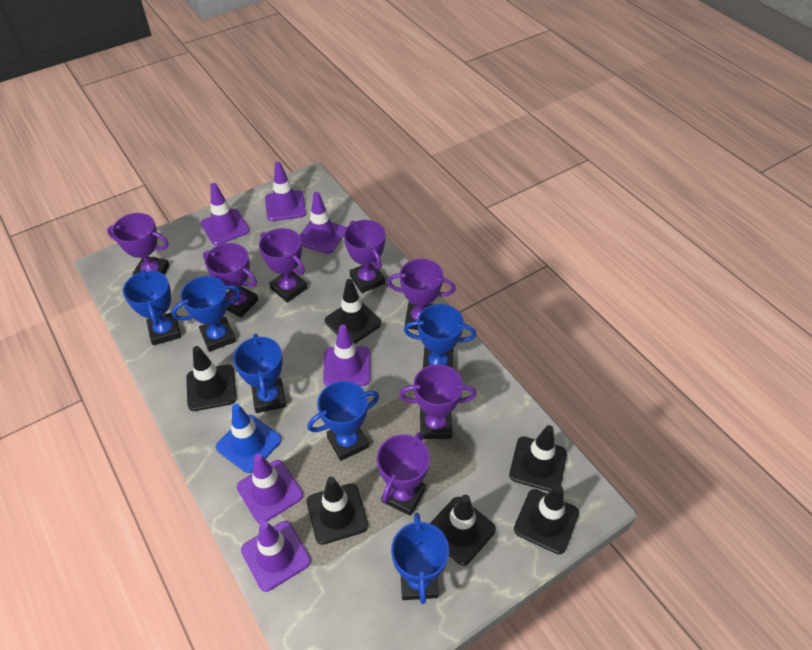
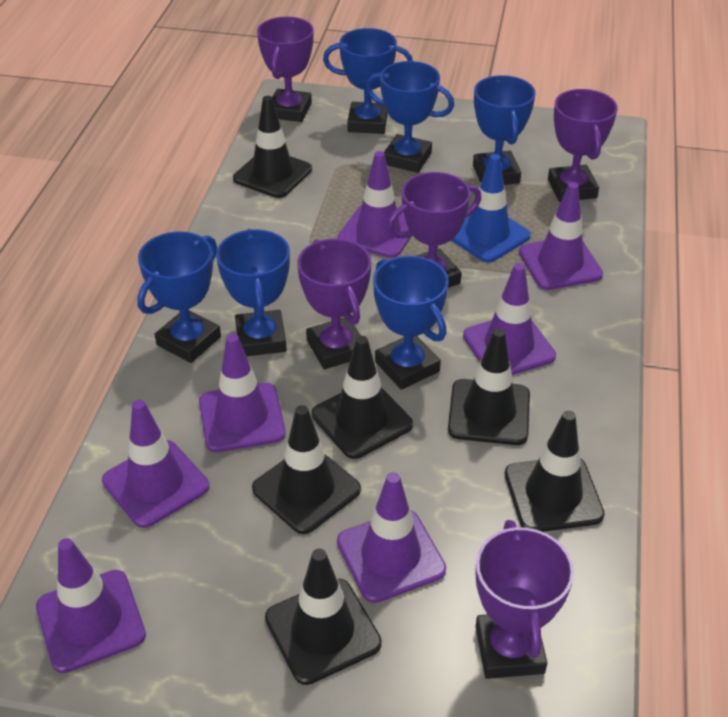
purple traffic cone: 6 -> 7
purple trophy: 7 -> 5

